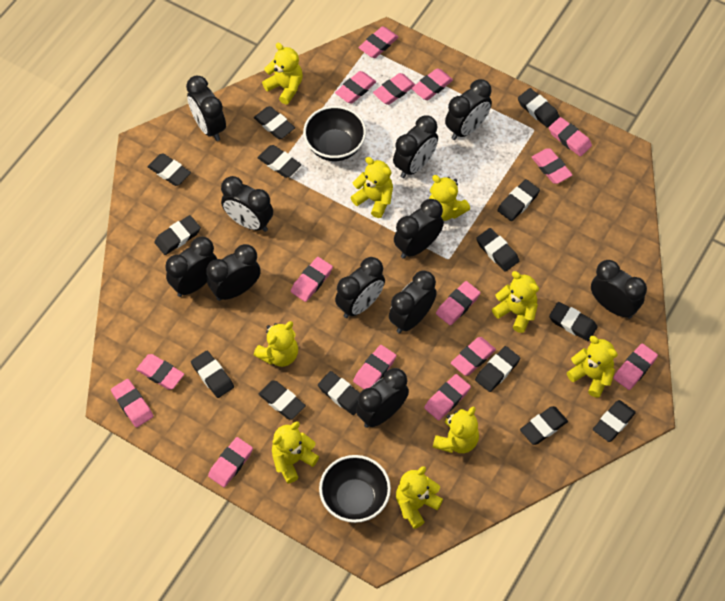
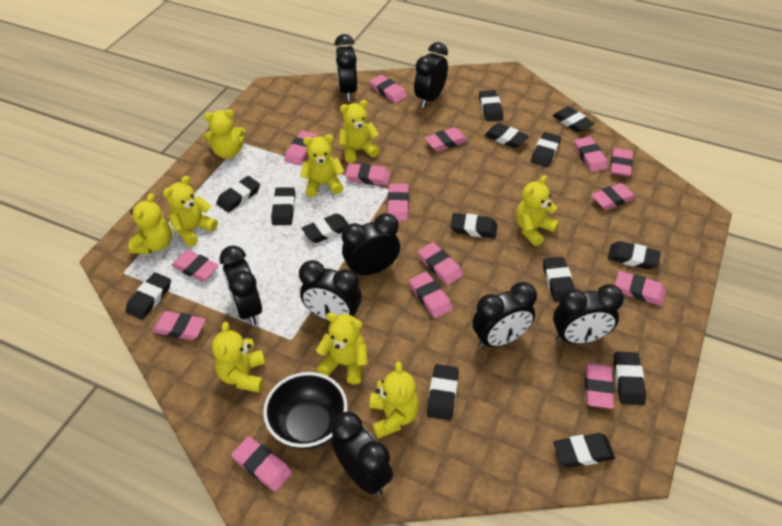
black bowl: 2 -> 1
black clock: 11 -> 8

